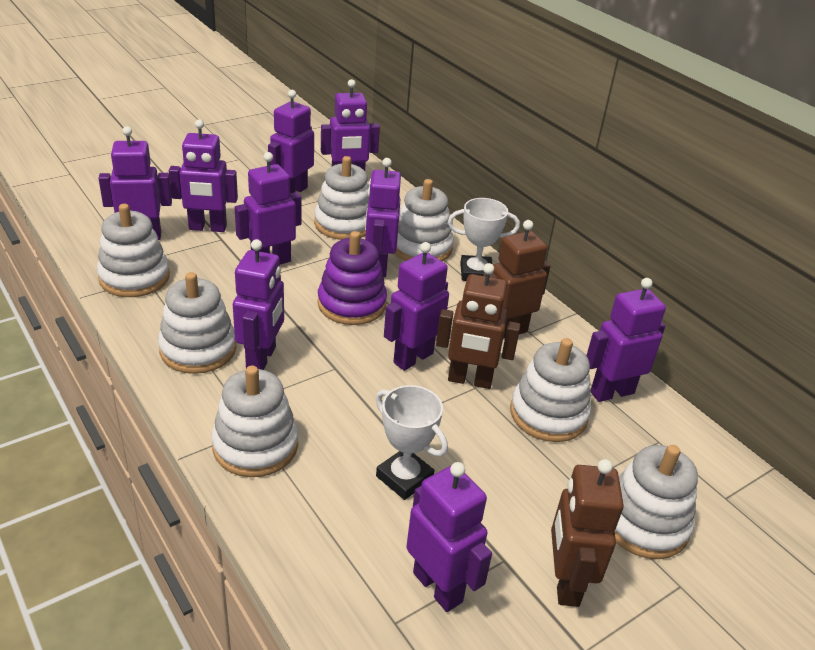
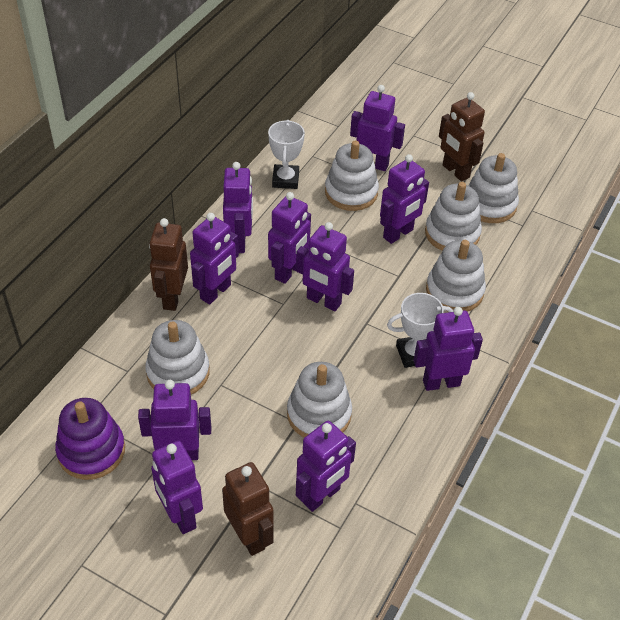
white stacking toy: 7 -> 6

